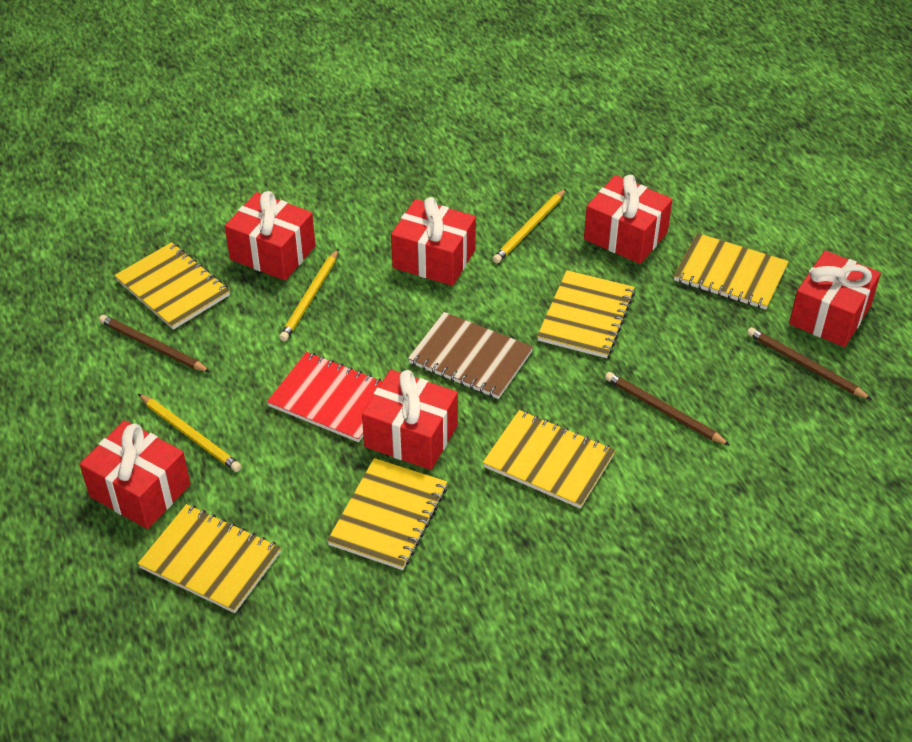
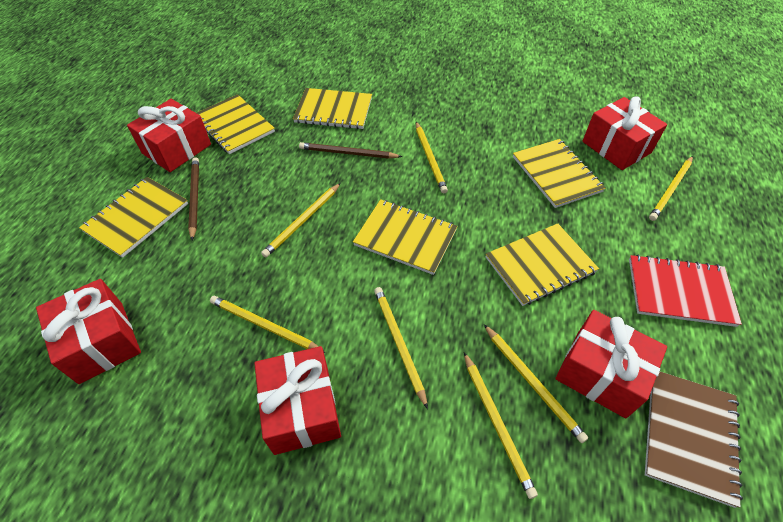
brown pencil: 3 -> 2
red gift: 6 -> 5
yellow pencil: 3 -> 7

